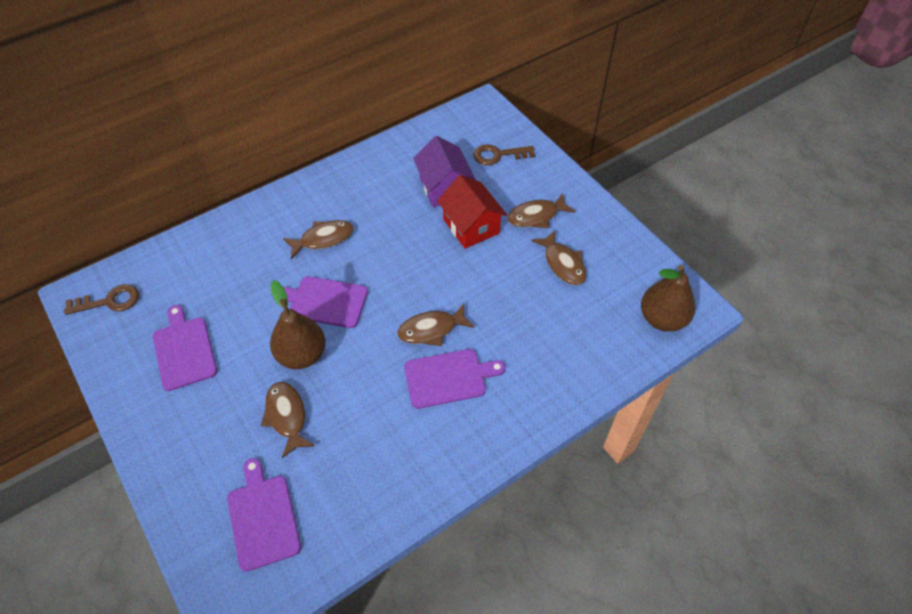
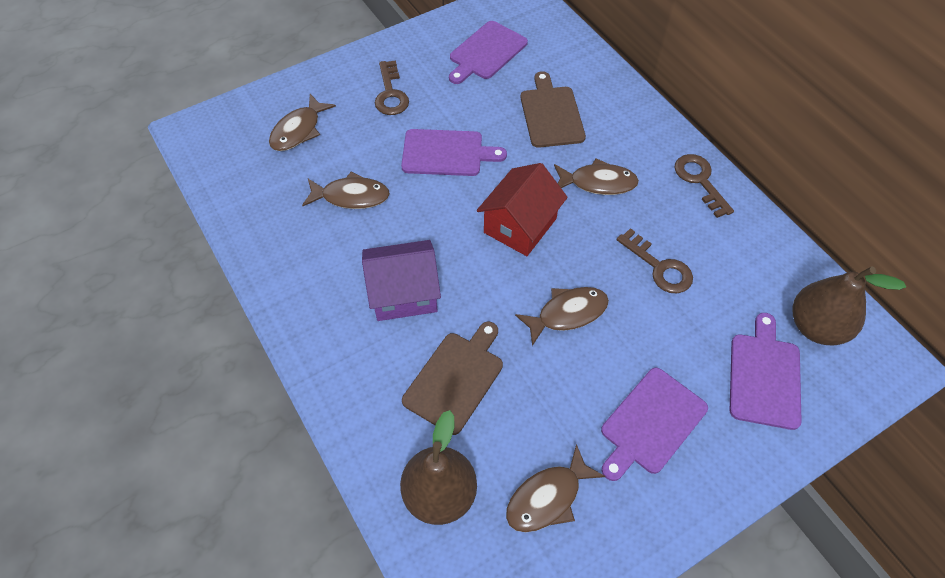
brown cutting board: 0 -> 2
brown key: 2 -> 3

